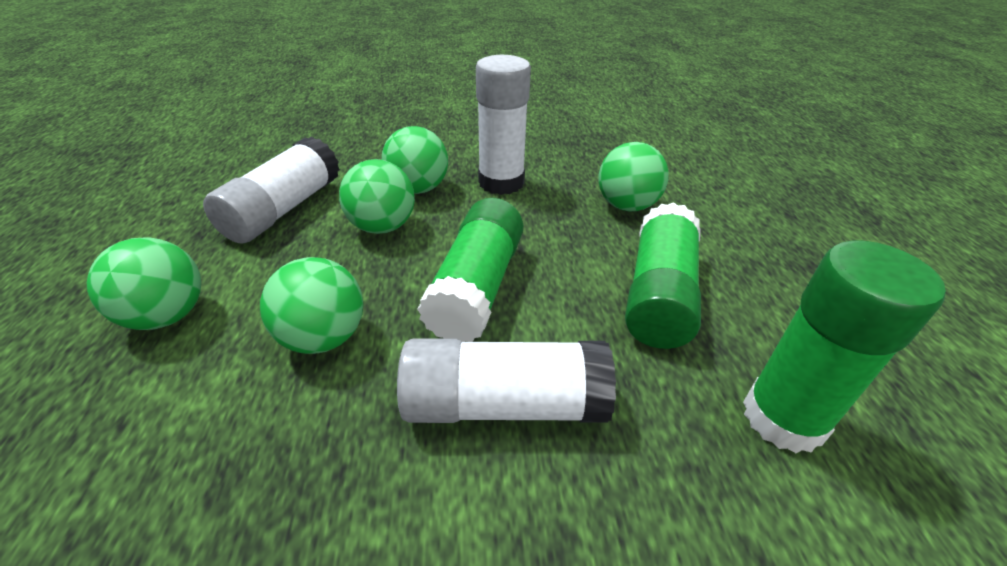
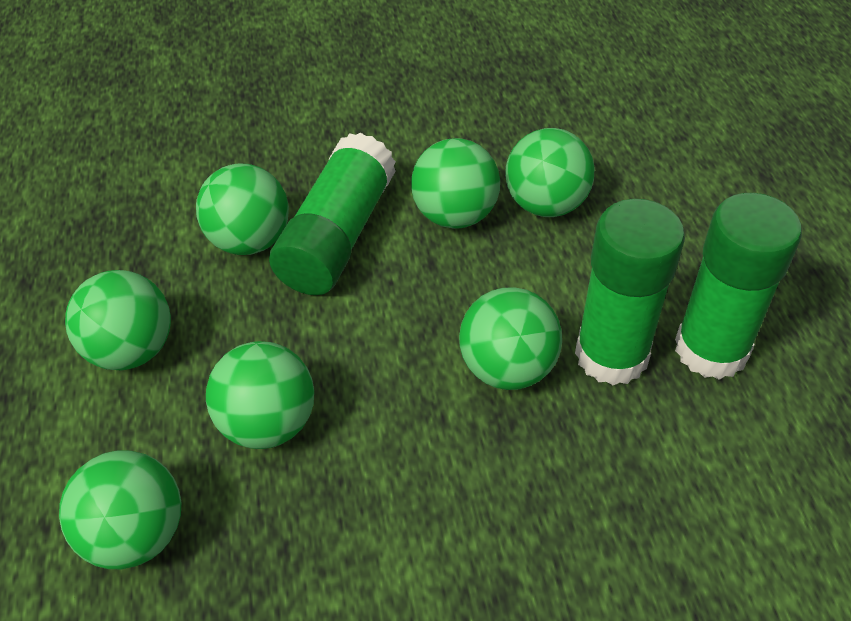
green ball: 5 -> 7
white glue stick: 3 -> 0

